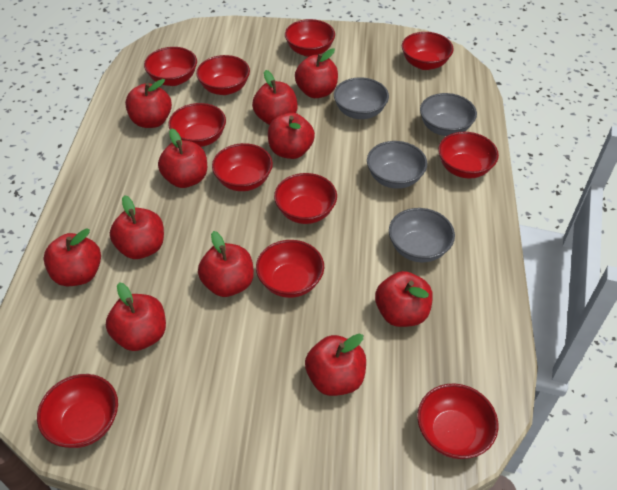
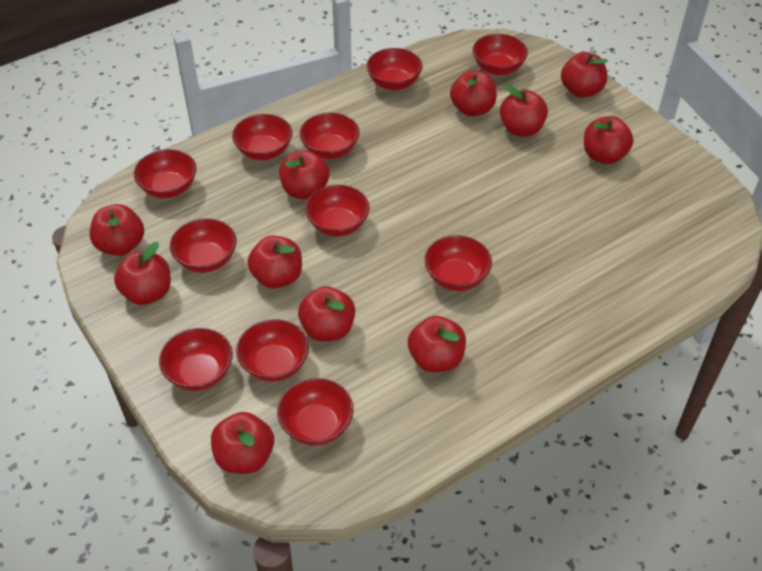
grey bowl: 4 -> 0

